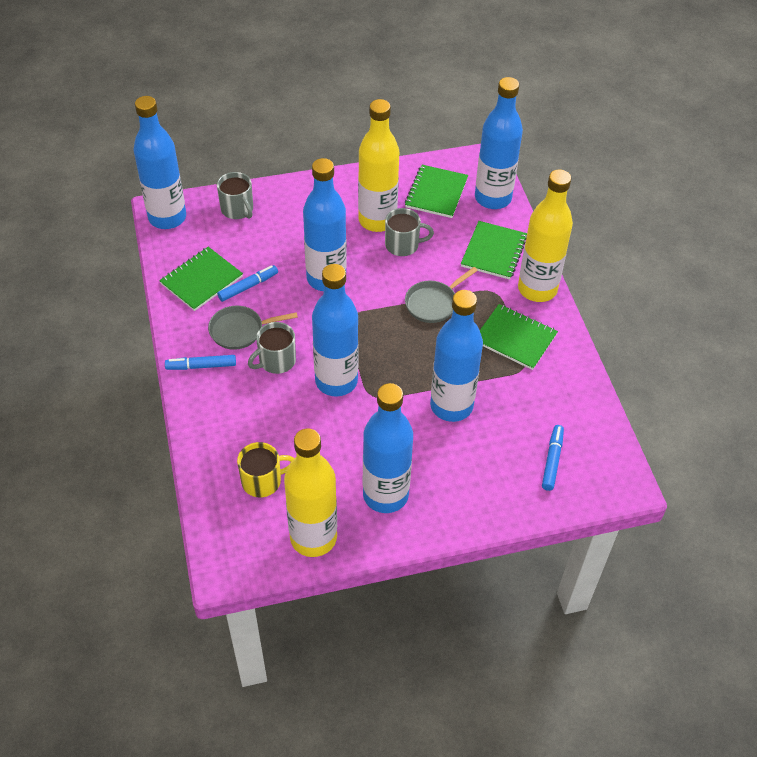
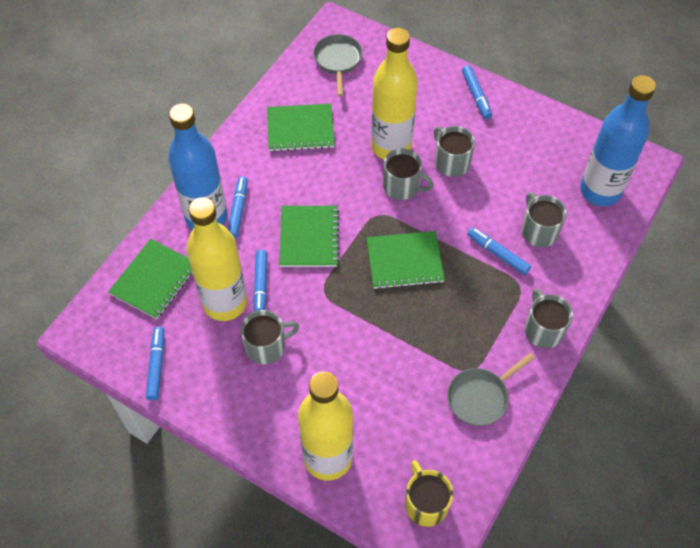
blue bottle: 6 -> 2
blue marker: 3 -> 5
grey mug: 3 -> 5

